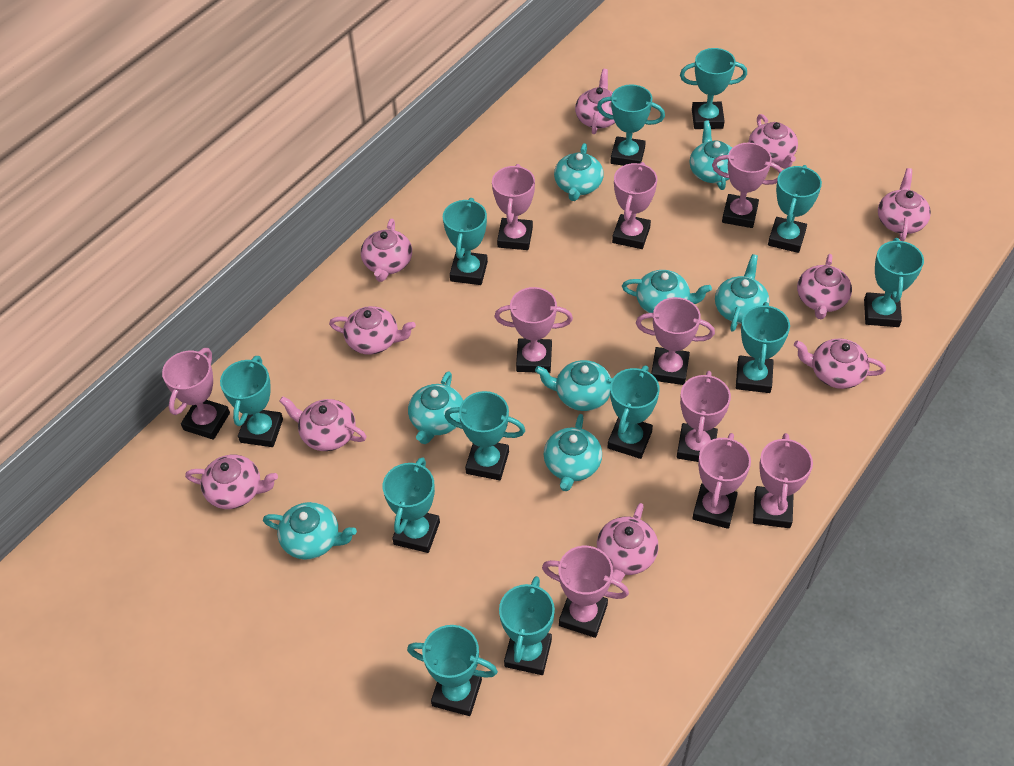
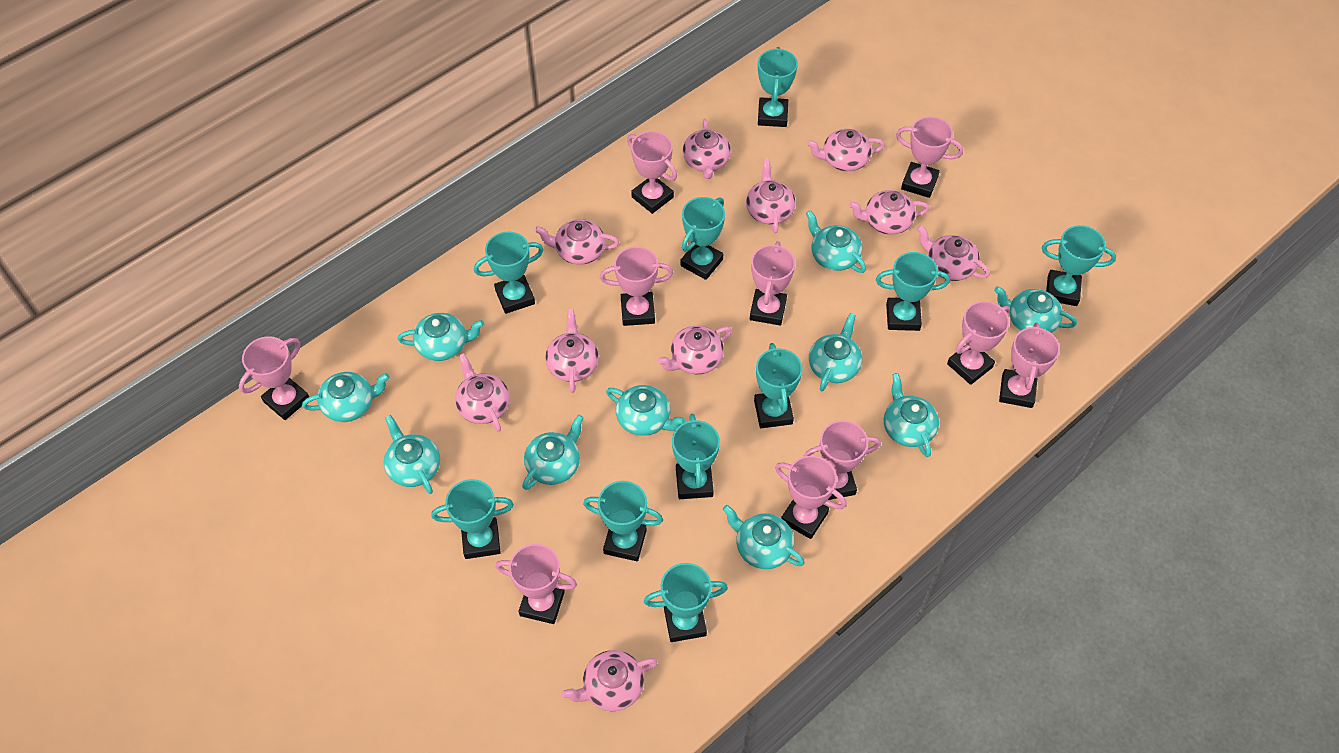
turquoise teapot: 8 -> 10
turquoise trophy: 12 -> 10

